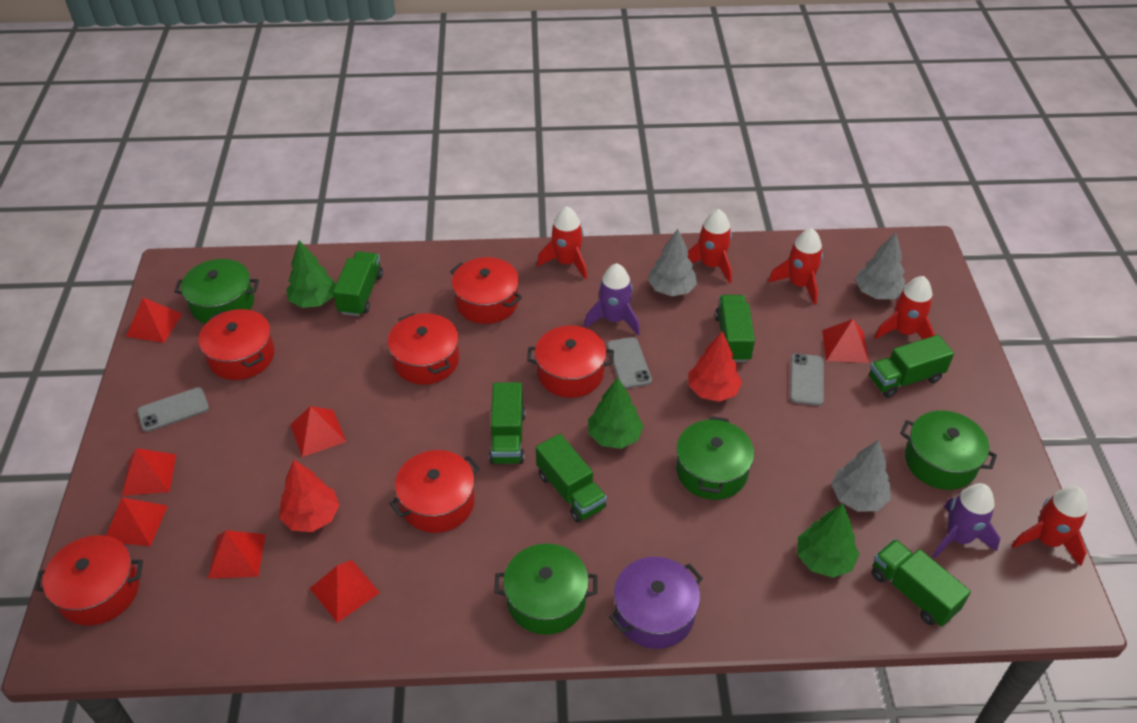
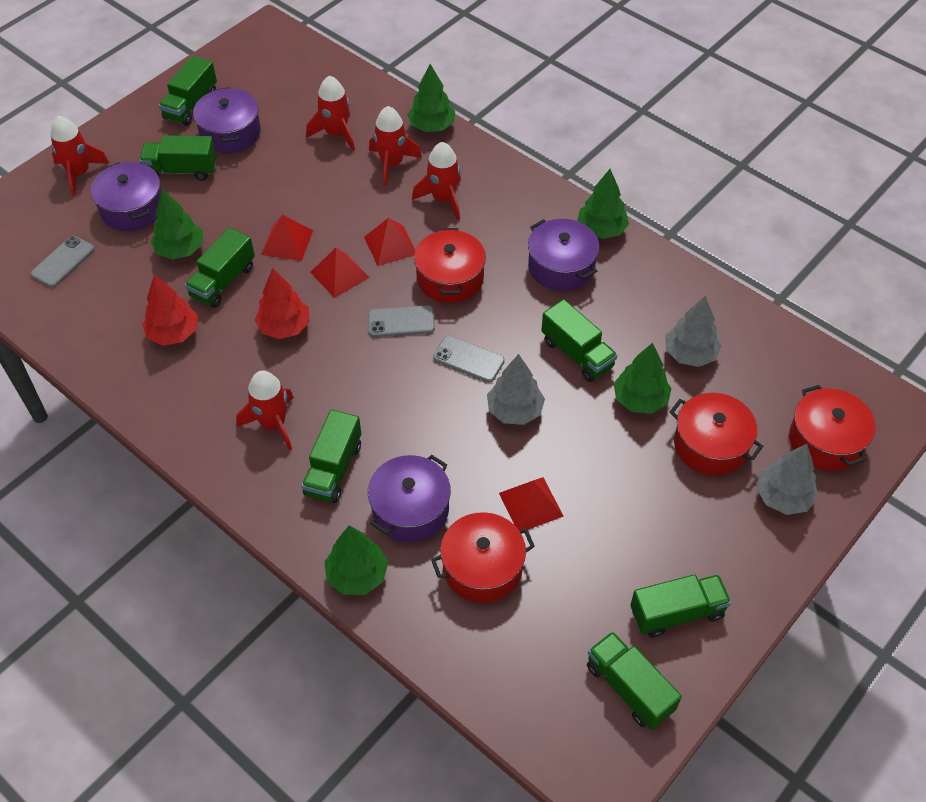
green pot: 4 -> 0
green tree: 3 -> 5
green truck: 6 -> 7
purple pot: 1 -> 4
purple rocket: 2 -> 0
red pot: 6 -> 4
red pyramid: 7 -> 4

